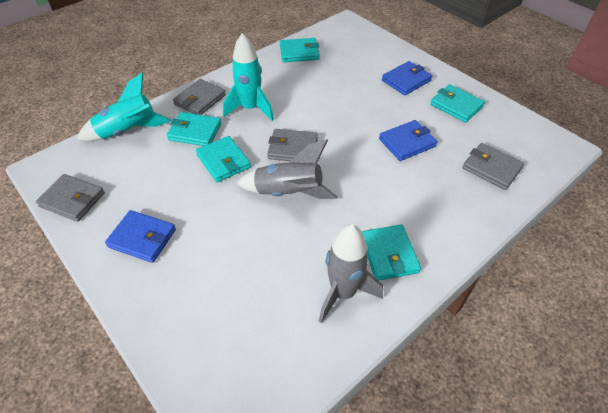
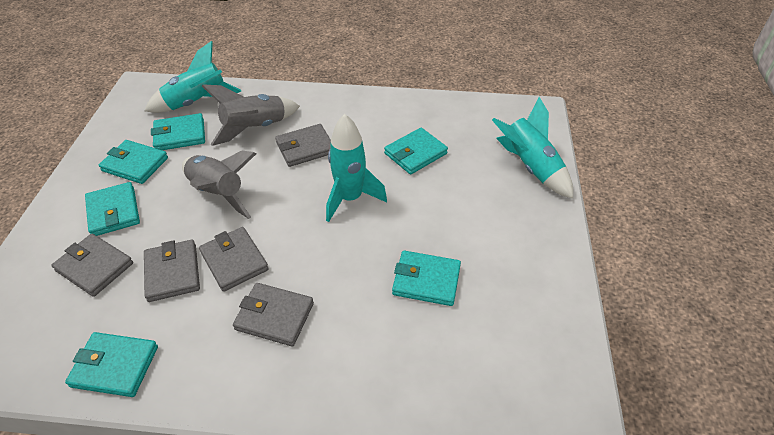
blue wallet: 3 -> 0
grey wallet: 4 -> 5
turquoise rocket: 2 -> 3
turquoise wallet: 5 -> 6

